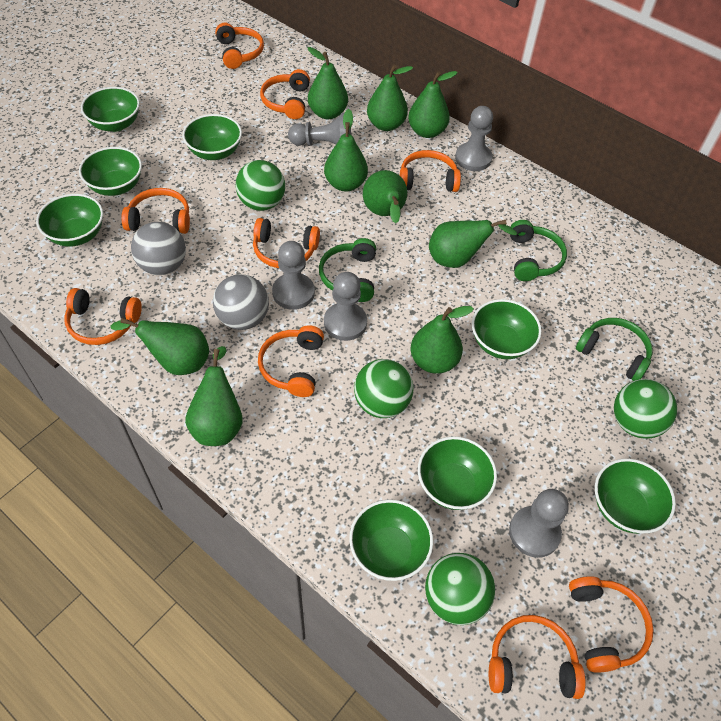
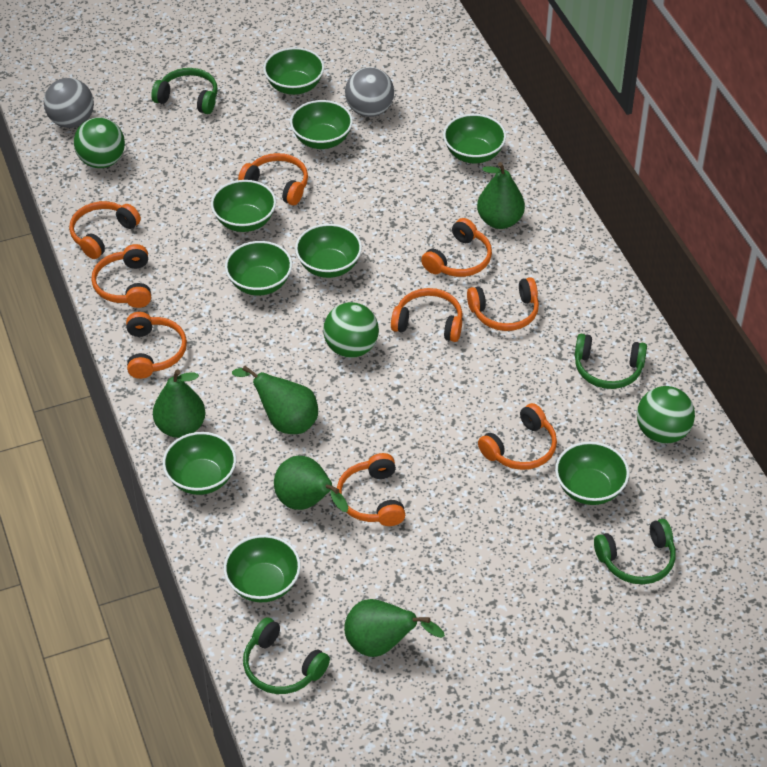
green ball: 4 -> 3
green bowl: 8 -> 9
green headphones: 3 -> 4
green pear: 9 -> 5
grey pawn: 5 -> 0

